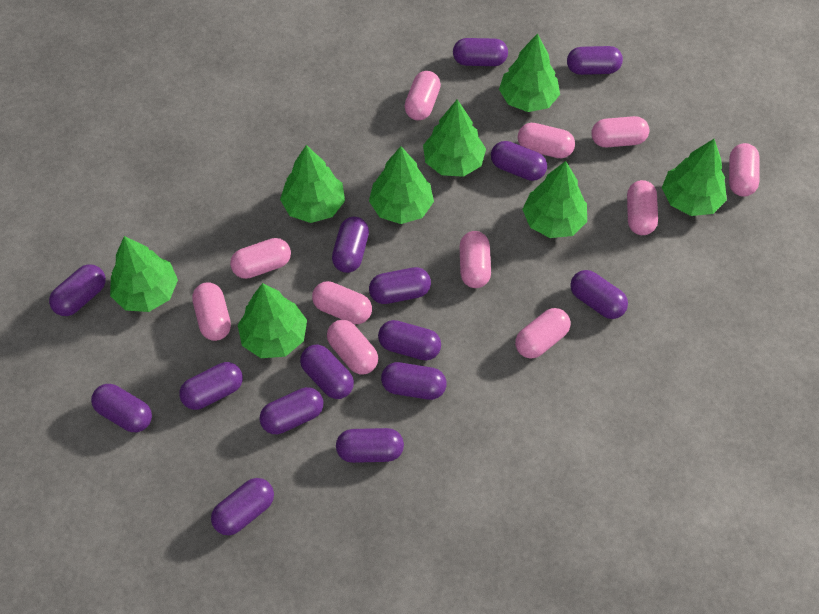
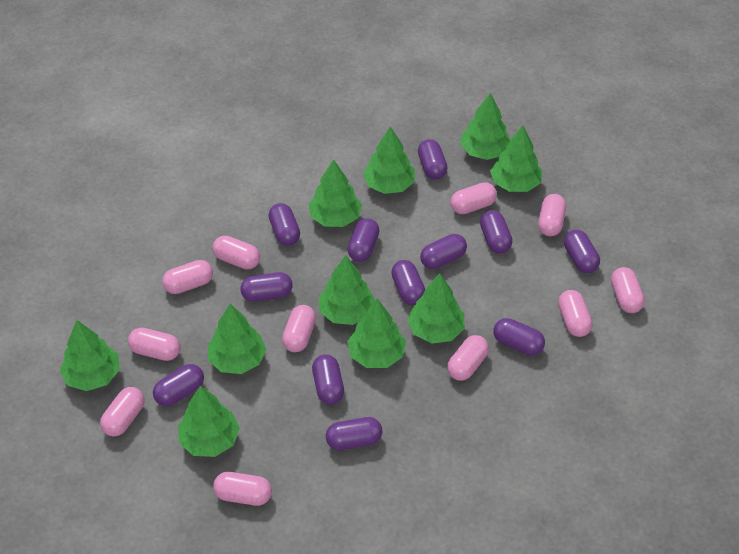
green tree: 8 -> 10
purple capsule: 15 -> 12

